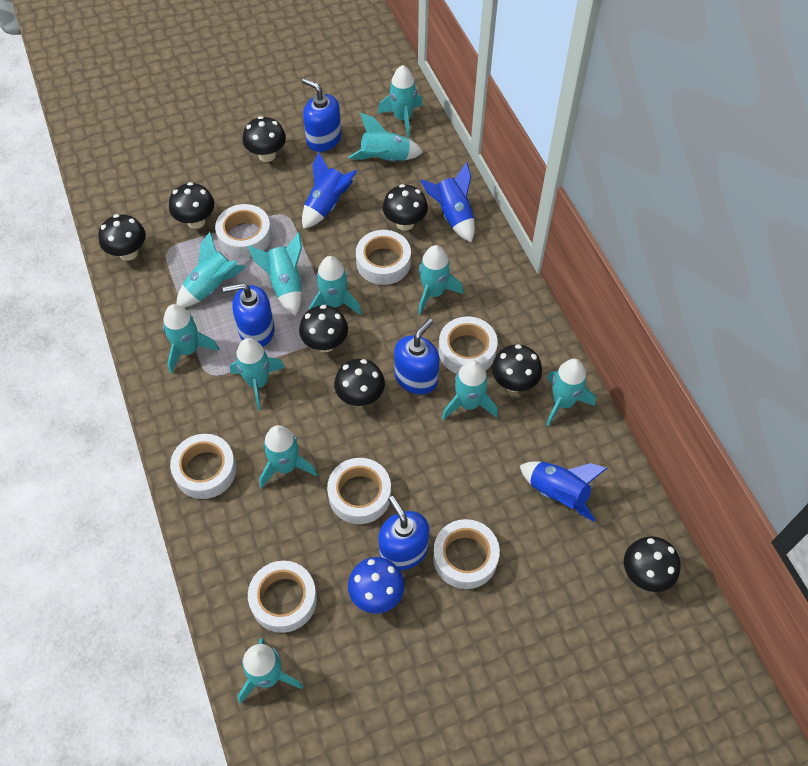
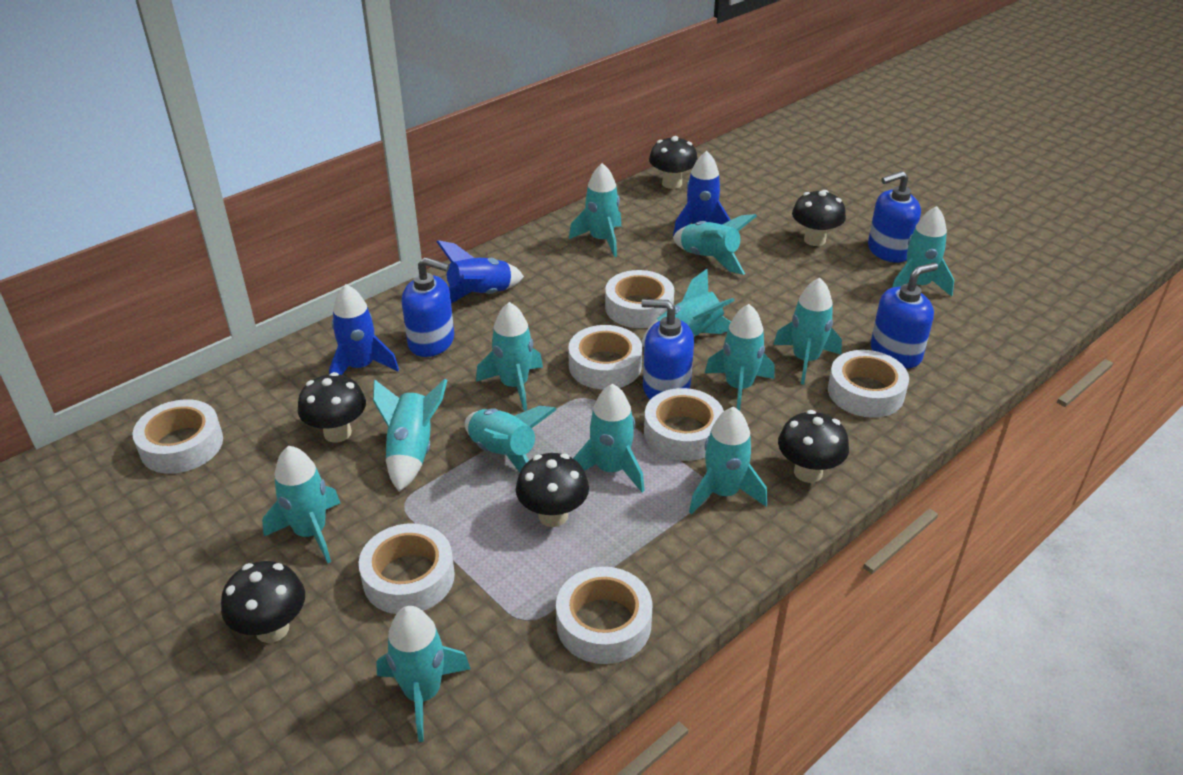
black mushroom: 8 -> 6
blue mushroom: 1 -> 0
turquoise rocket: 12 -> 13

